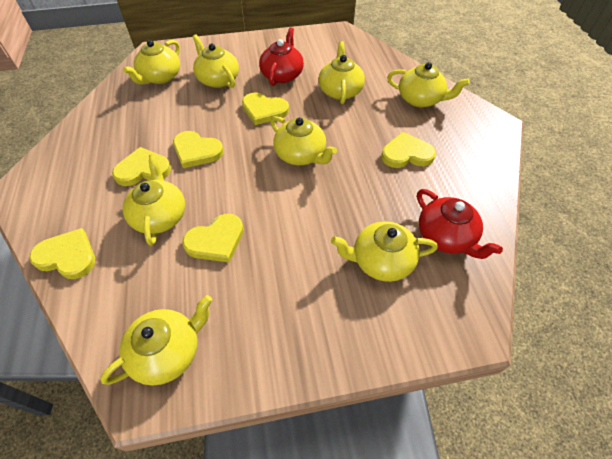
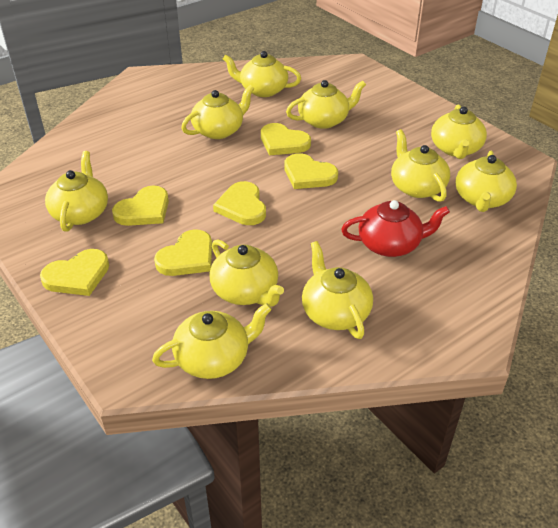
red teapot: 2 -> 1
yellow teapot: 8 -> 10

